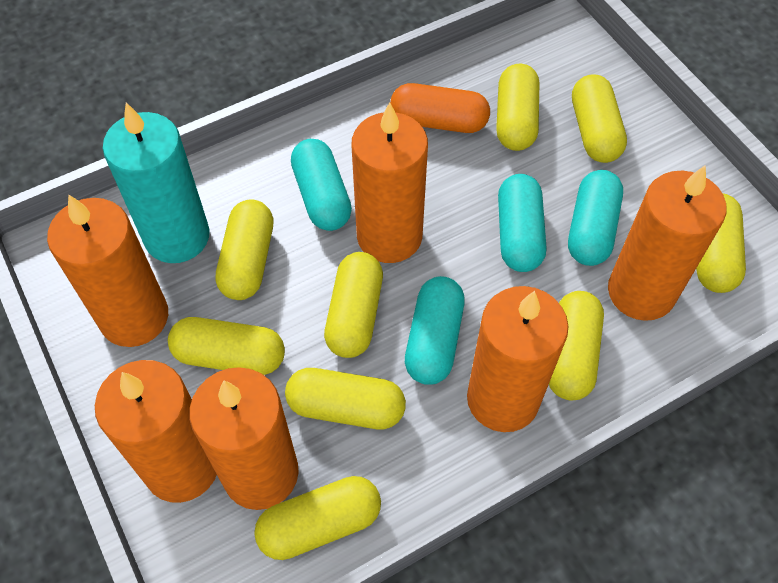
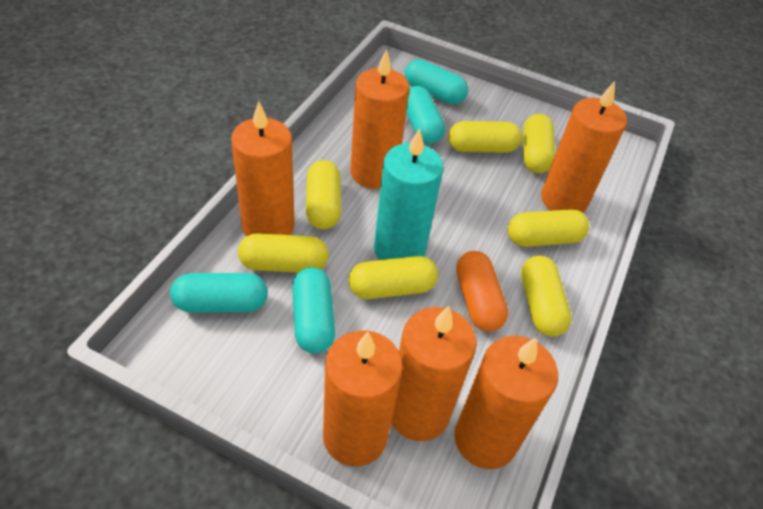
yellow capsule: 9 -> 7

